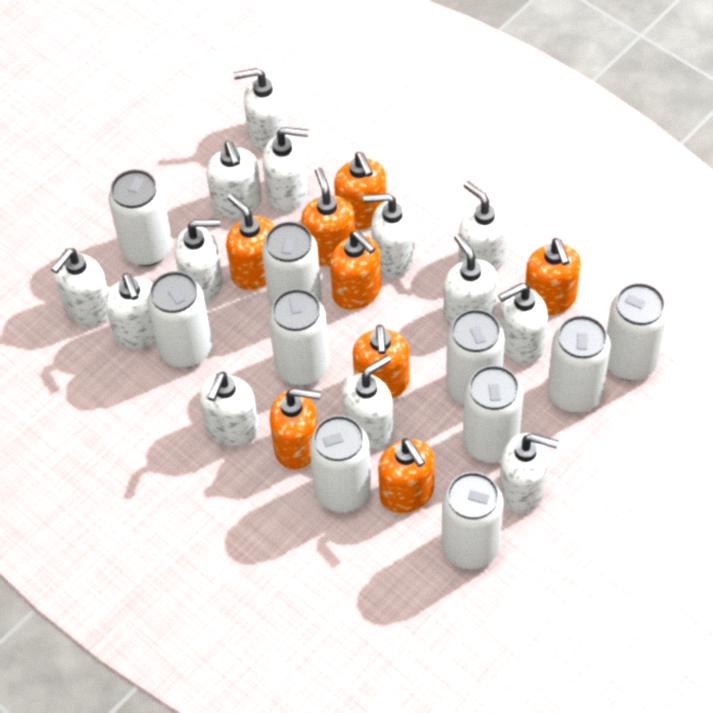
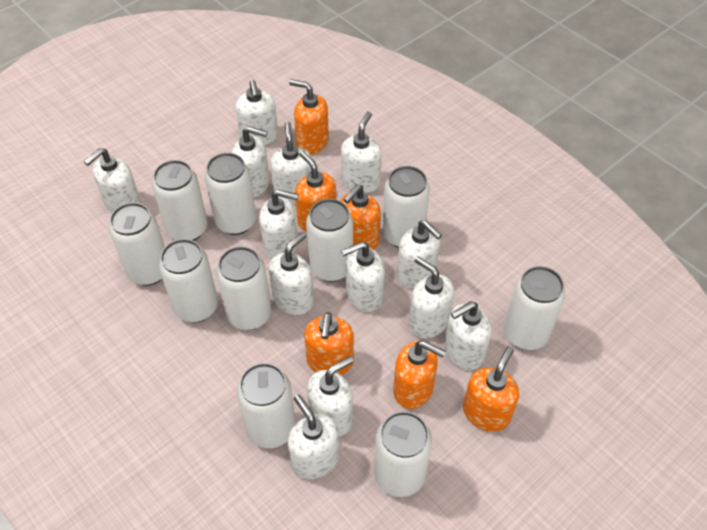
orange soap dispenser: 8 -> 6

